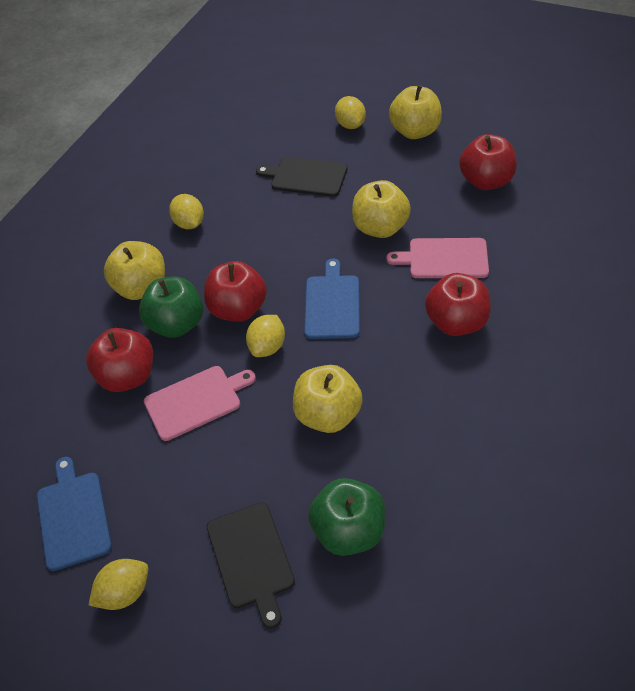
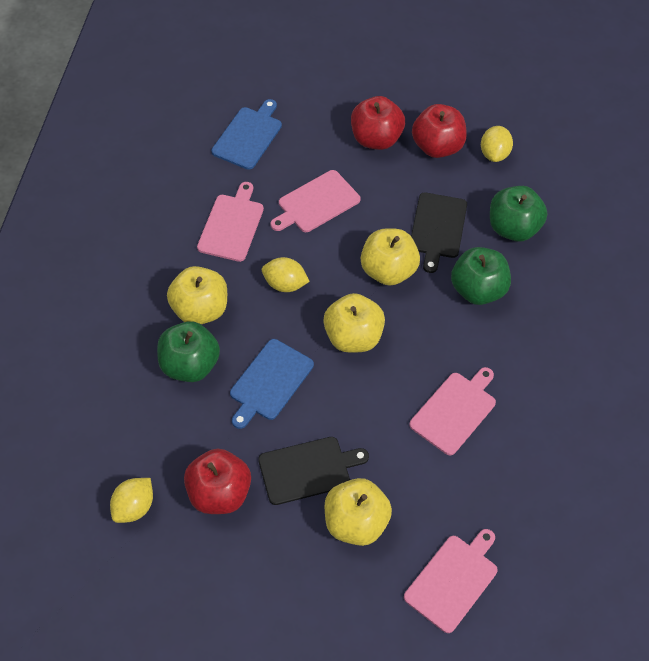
green apple: 2 -> 3
pink cutting board: 2 -> 4
red apple: 4 -> 3
yellow lemon: 4 -> 3

